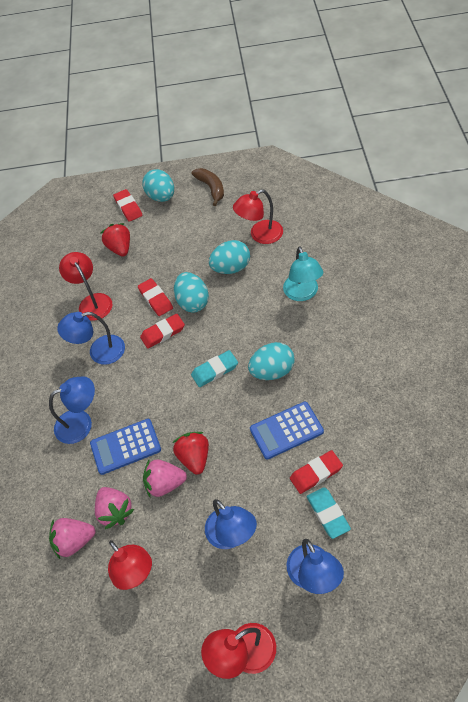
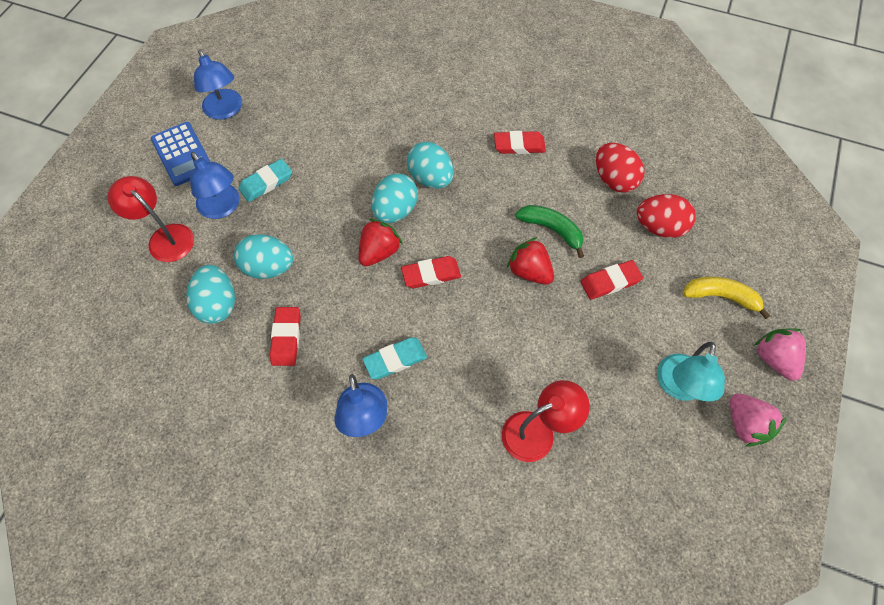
blue calculator: 2 -> 1
blue lamp: 4 -> 3
brown banana: 1 -> 0
green banana: 0 -> 1
pink strawberry: 3 -> 2
red egg: 0 -> 2
red lamp: 4 -> 2
yellow banana: 0 -> 1

